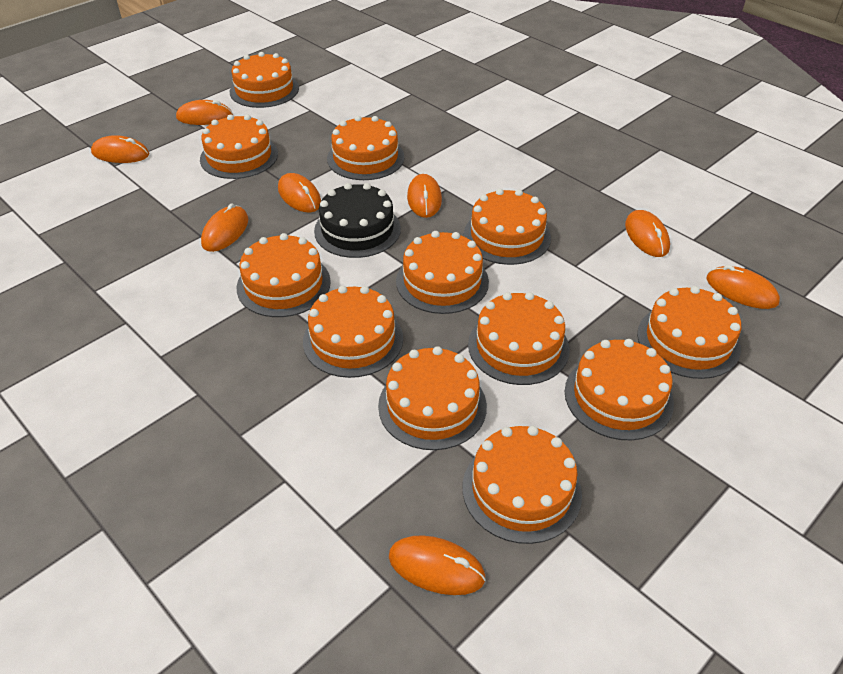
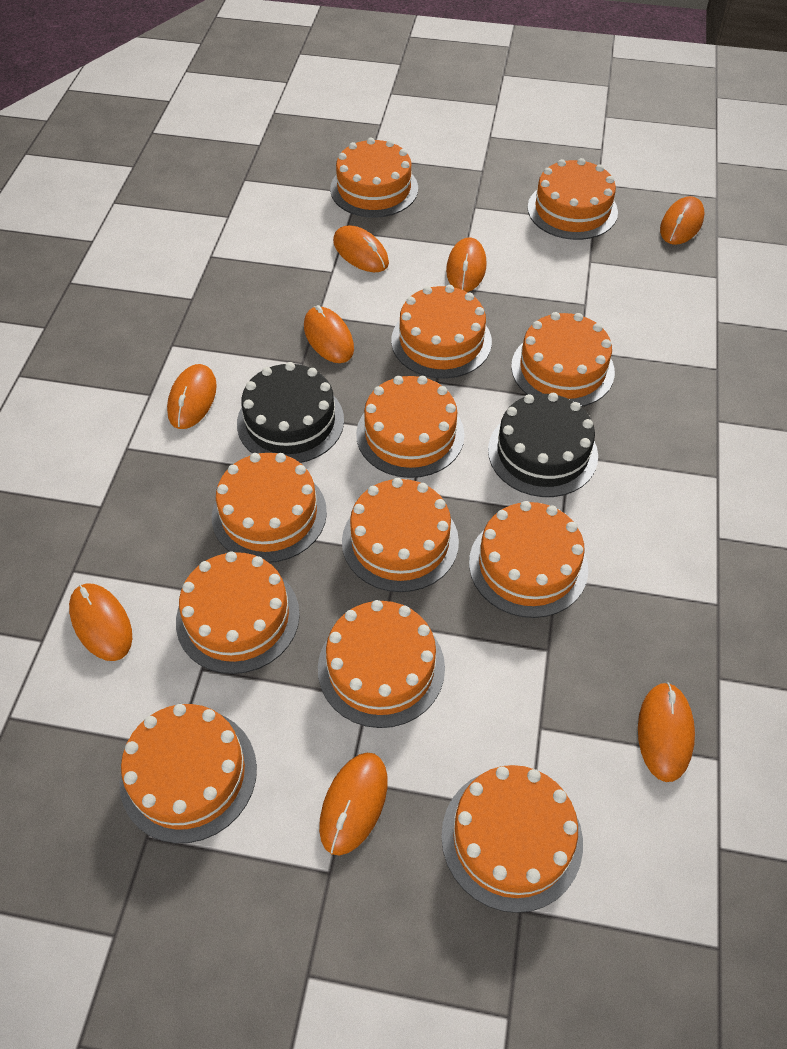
black cake: 1 -> 2

